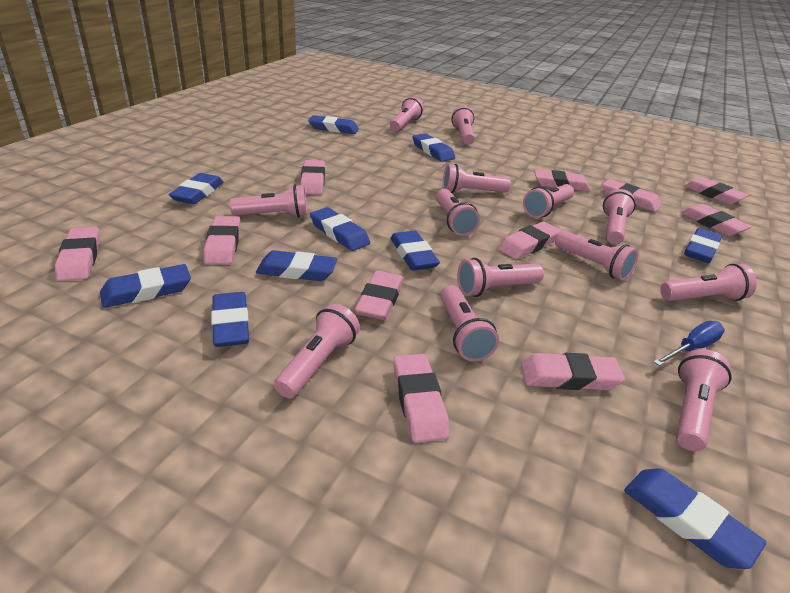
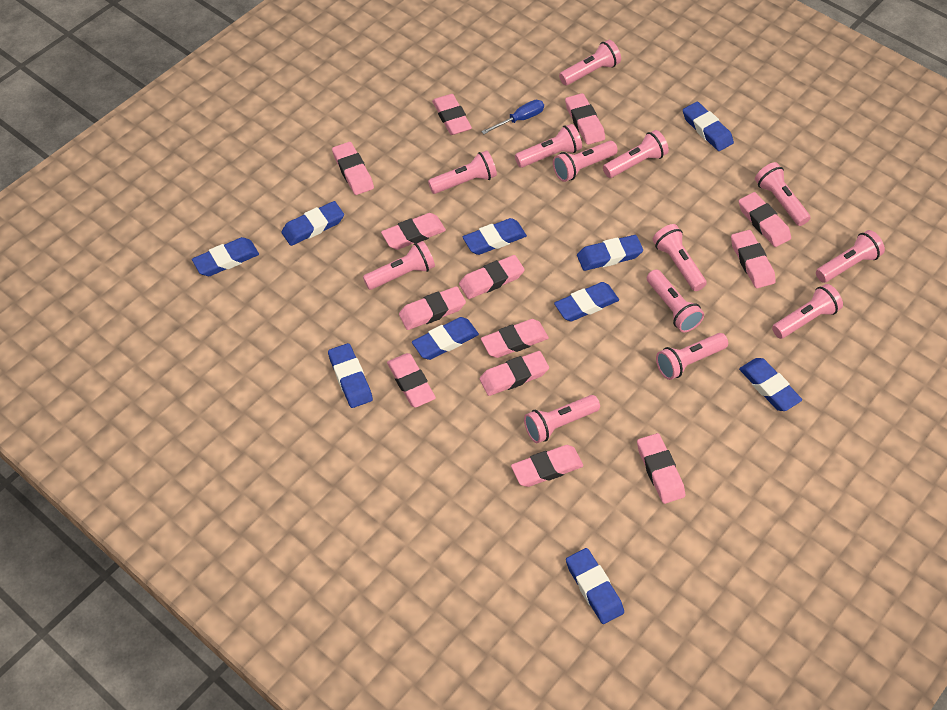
pink eraser: 11 -> 13

